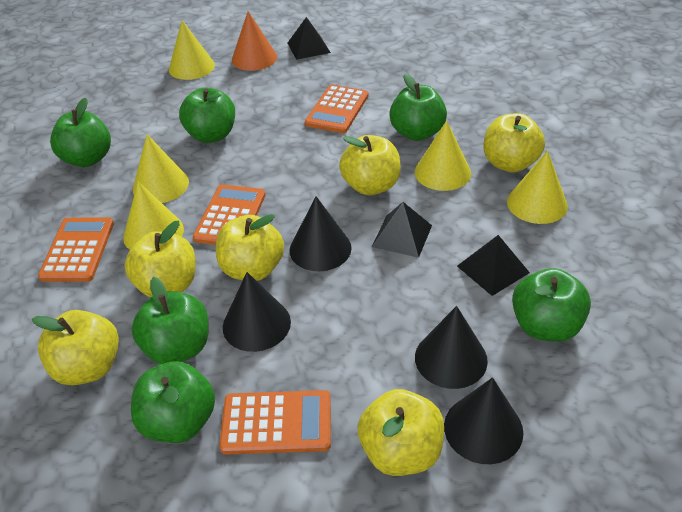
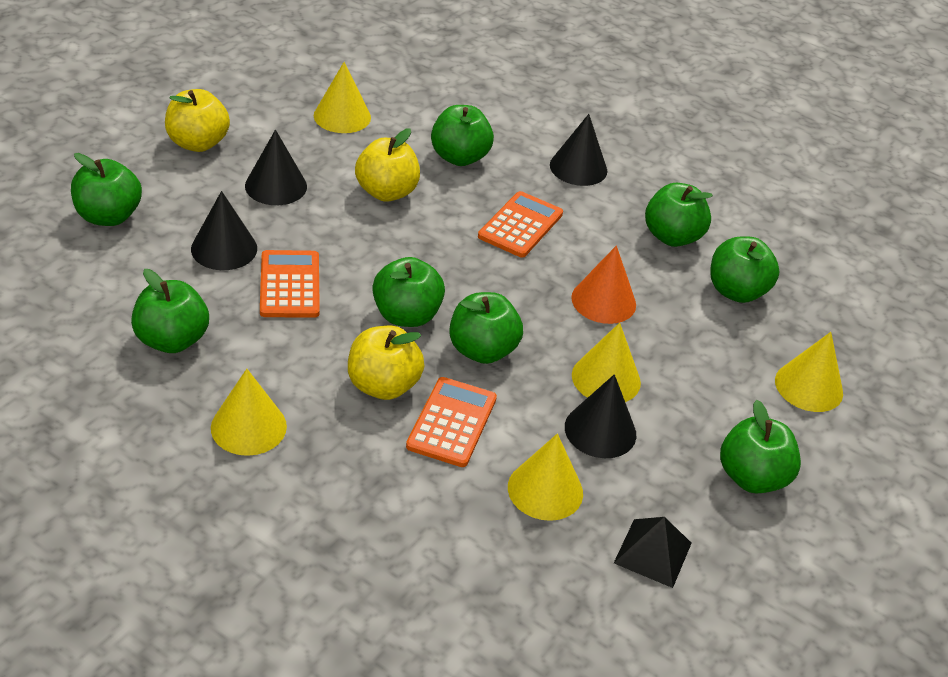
black pyramid: 3 -> 1
green apple: 6 -> 8
orange calculator: 4 -> 3
yellow apple: 6 -> 3

